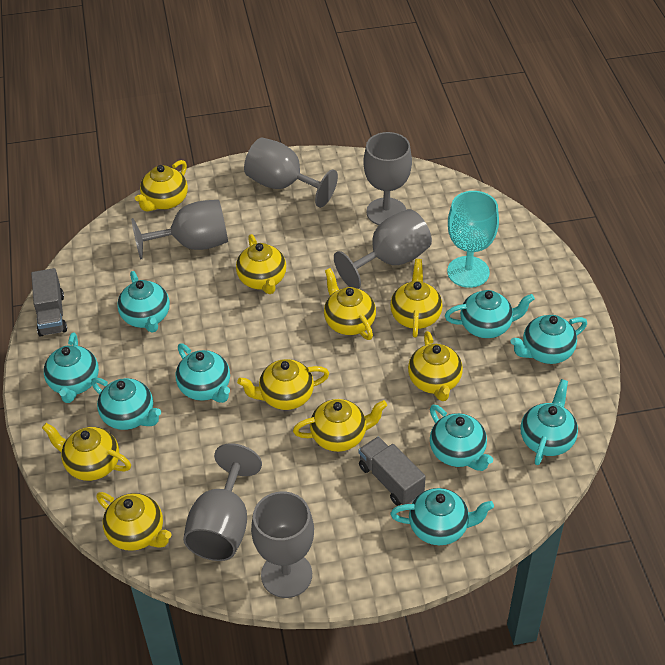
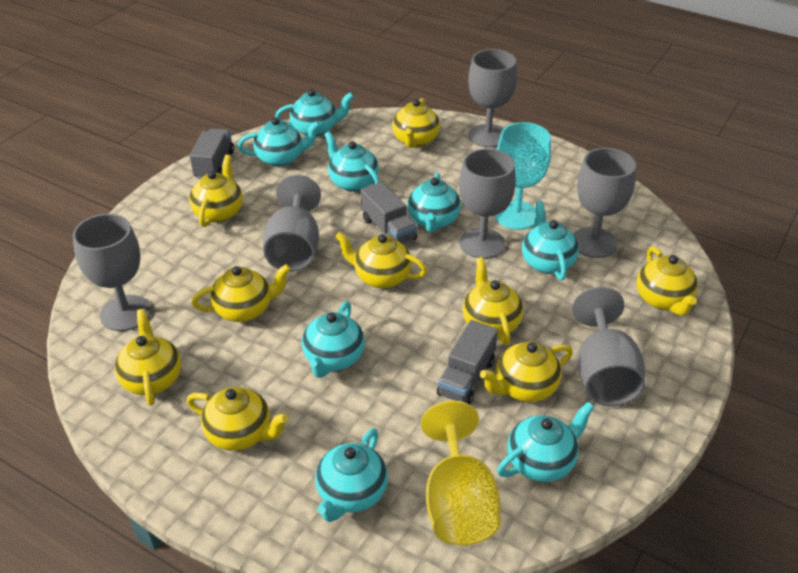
grey truck: 2 -> 3
turquoise teapot: 9 -> 8
yellow goblet: 0 -> 1

